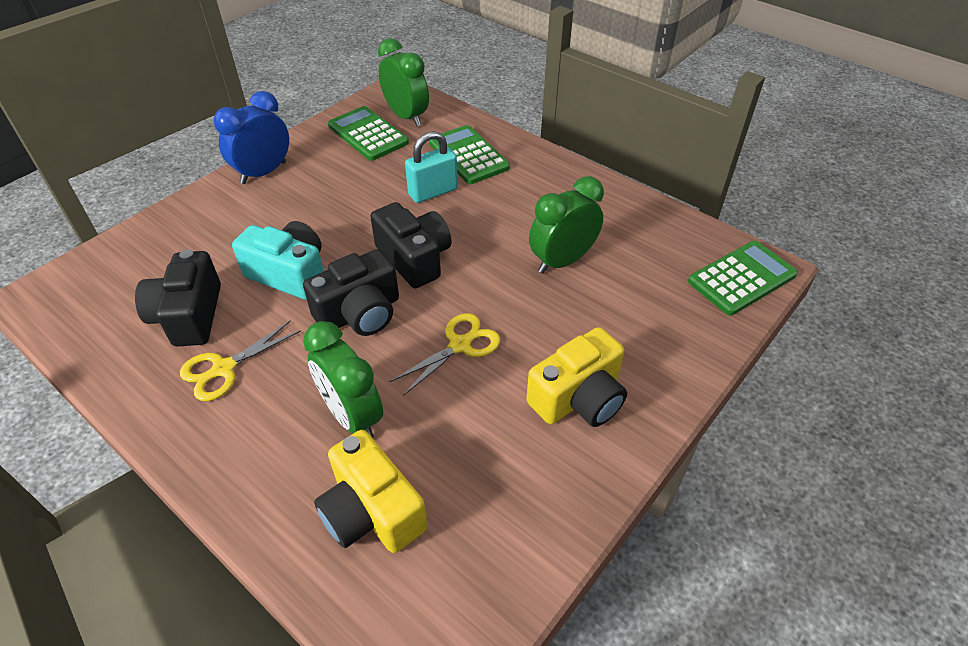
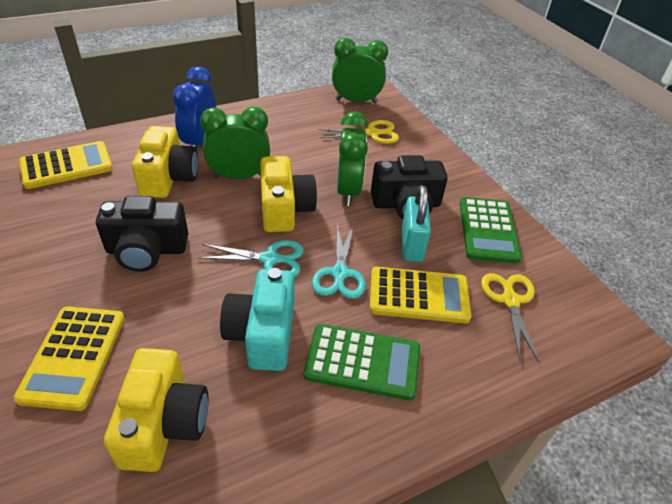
black camera: 3 -> 2
green calculator: 3 -> 2
turquoise scissors: 0 -> 2
yellow calculator: 0 -> 3
yellow camera: 2 -> 3

